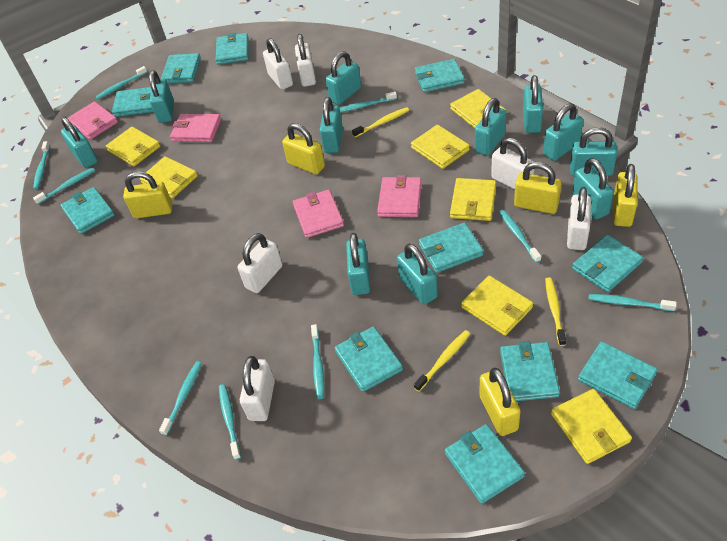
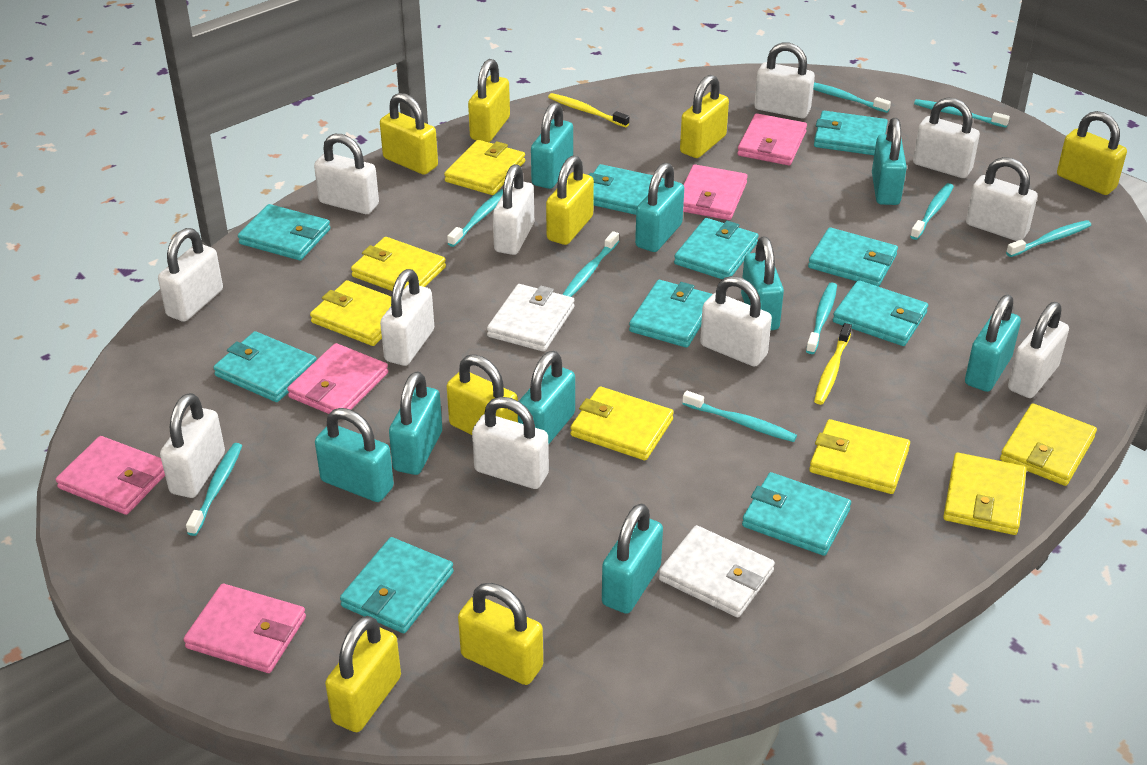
pink wallet: 4 -> 5
turquoise padlock: 11 -> 9
turquoise wallet: 11 -> 10
white padlock: 6 -> 11
white wallet: 0 -> 2
yellow padlock: 5 -> 8
yellow toothbrush: 3 -> 2

